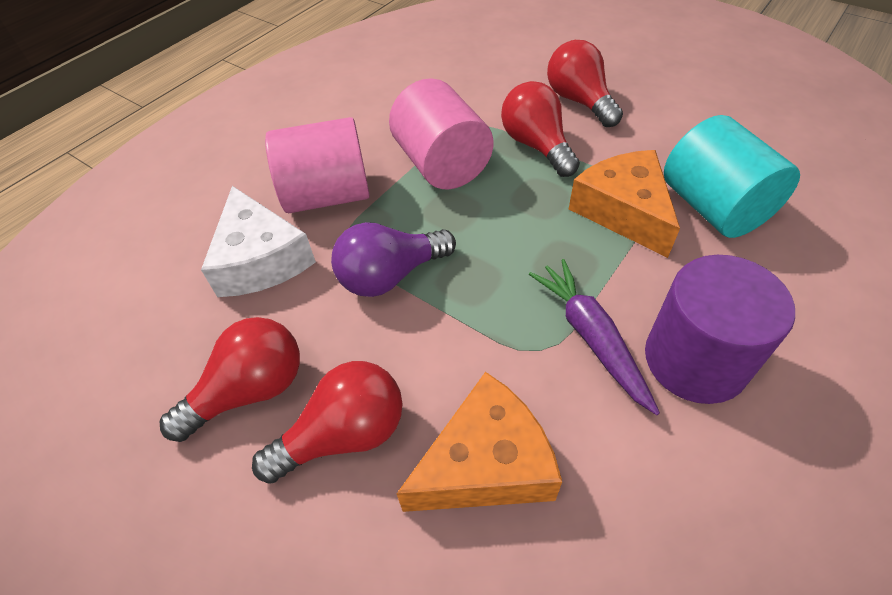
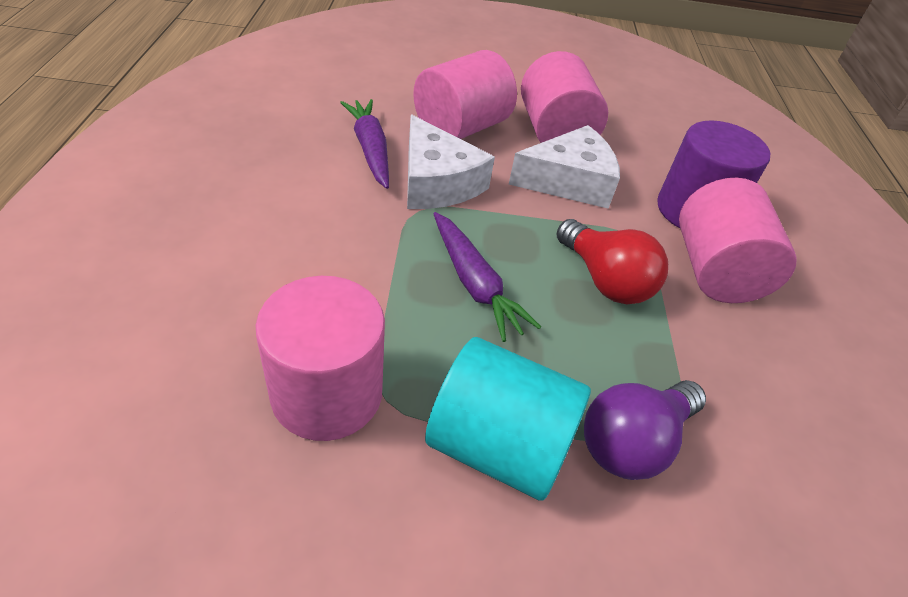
orange cheese: 2 -> 0
pink cylinder: 2 -> 4
purple carrot: 1 -> 2
red light bulb: 4 -> 1
white cheese: 1 -> 2

